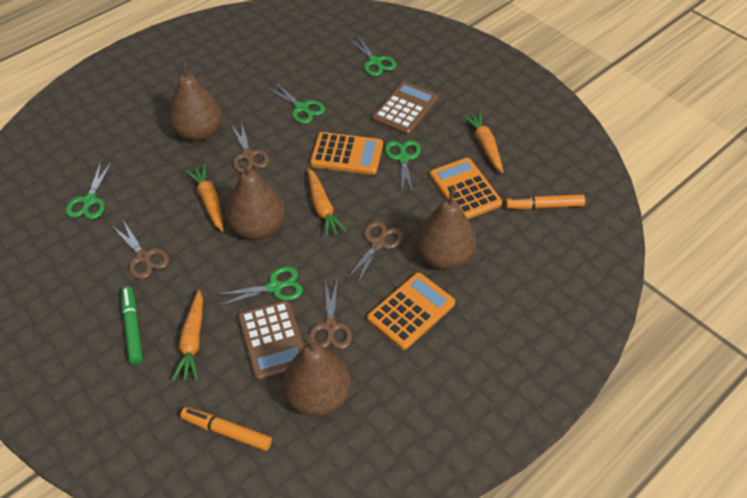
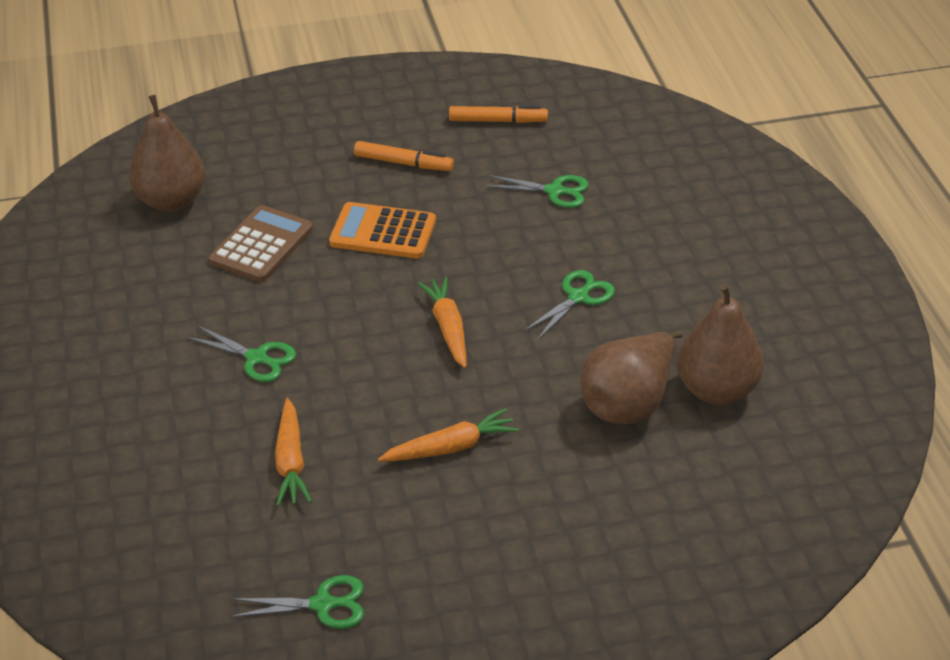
brown calculator: 2 -> 1
brown pear: 4 -> 3
brown scissors: 4 -> 0
green marker: 1 -> 0
green scissors: 5 -> 4
orange calculator: 3 -> 1
orange carrot: 4 -> 3

